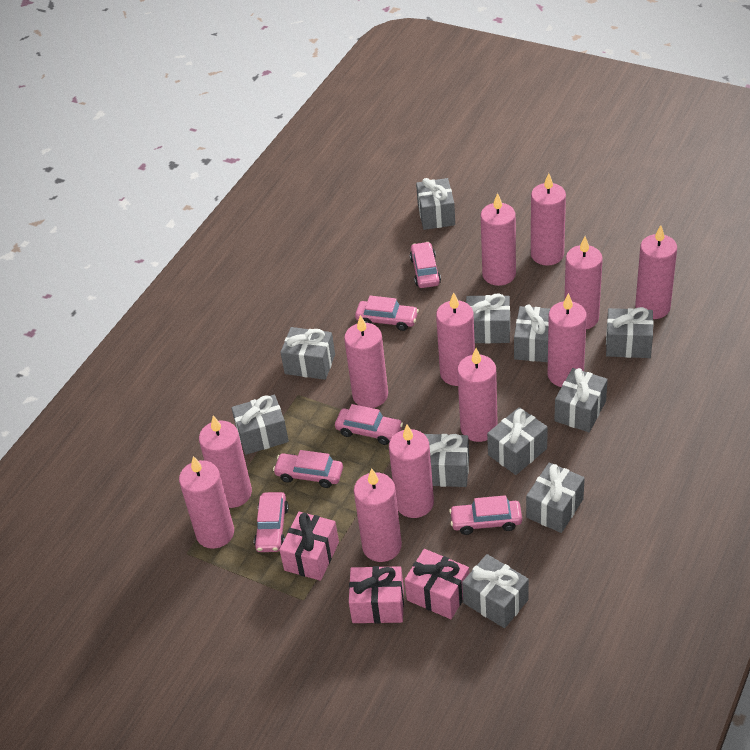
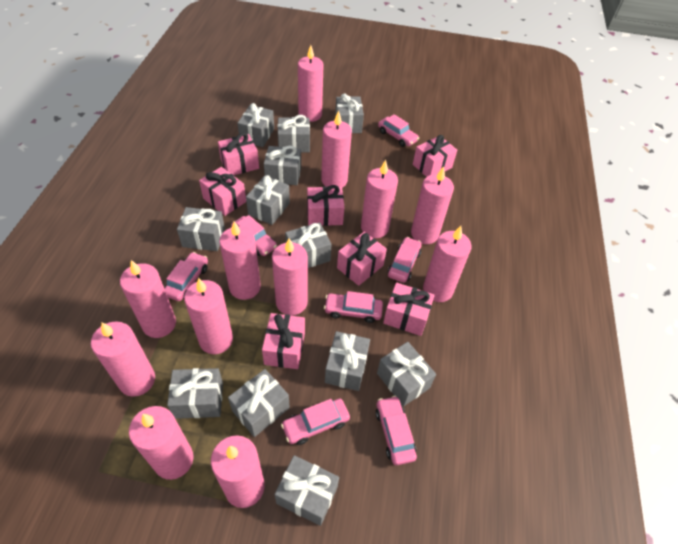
grey gift: 11 -> 12
pink car: 6 -> 7
pink gift: 3 -> 7

